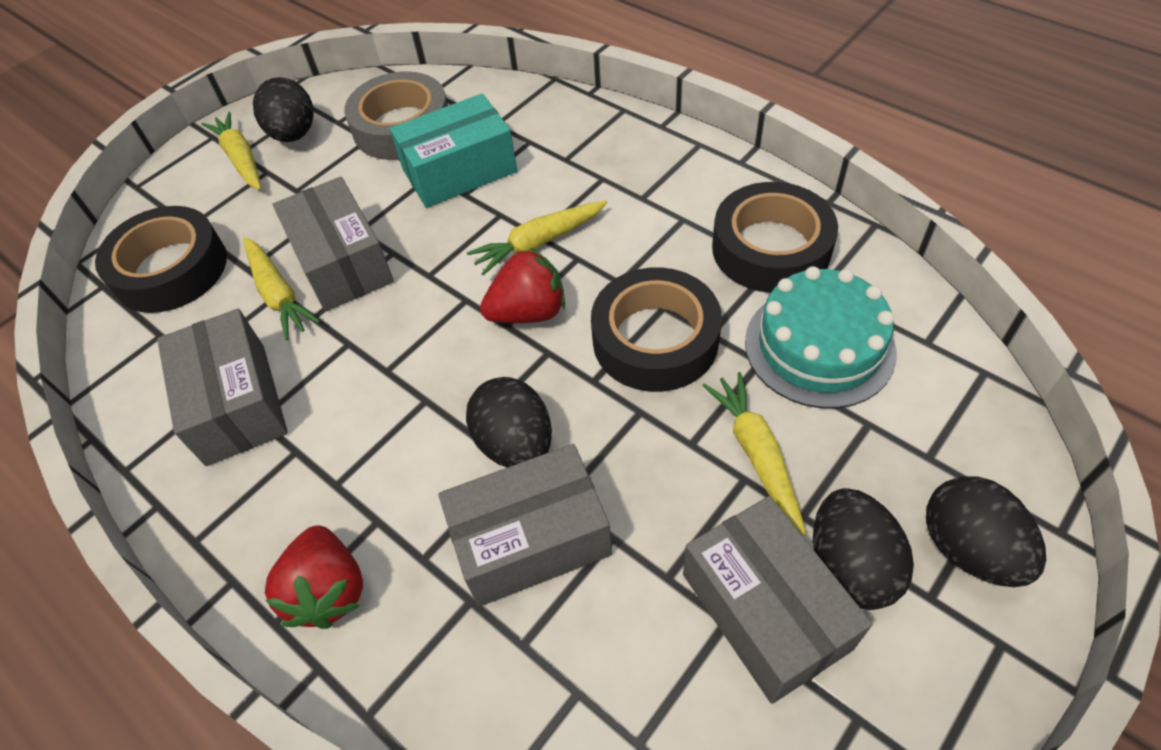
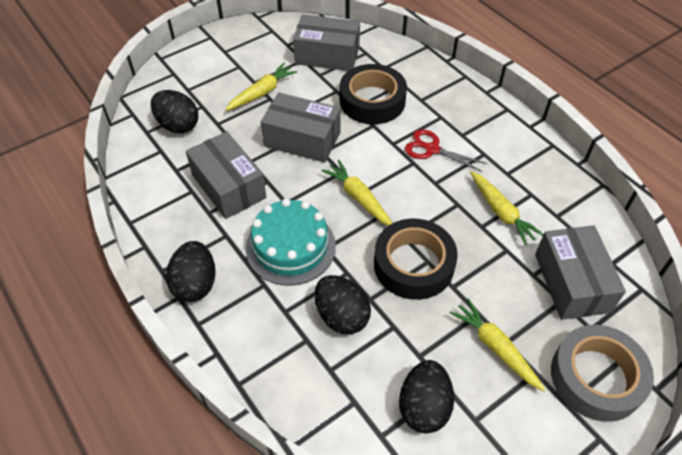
black tape: 3 -> 2
red scissors: 0 -> 1
red strawberry: 2 -> 0
turquoise box: 1 -> 0

